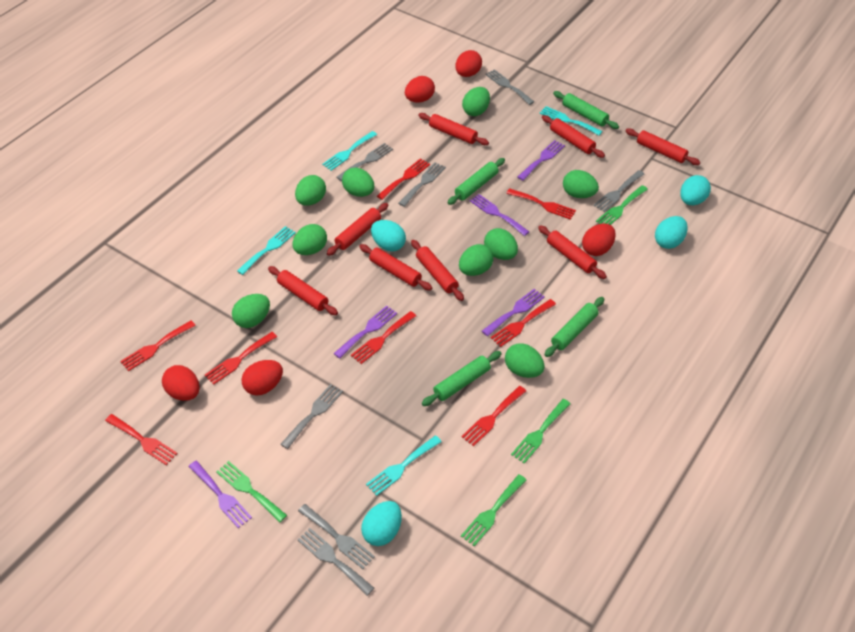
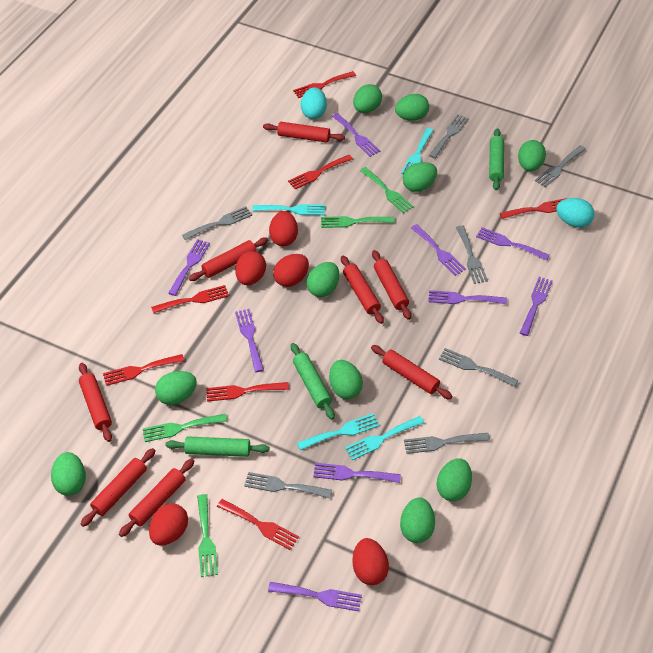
green egg: 9 -> 10
green rolling pin: 4 -> 3
purple fork: 5 -> 9
red fork: 8 -> 7
turquoise egg: 4 -> 2

